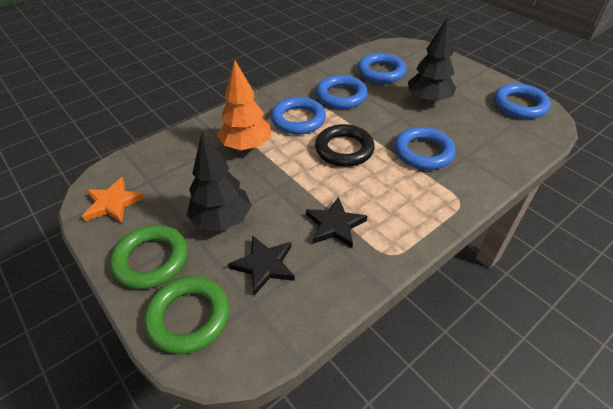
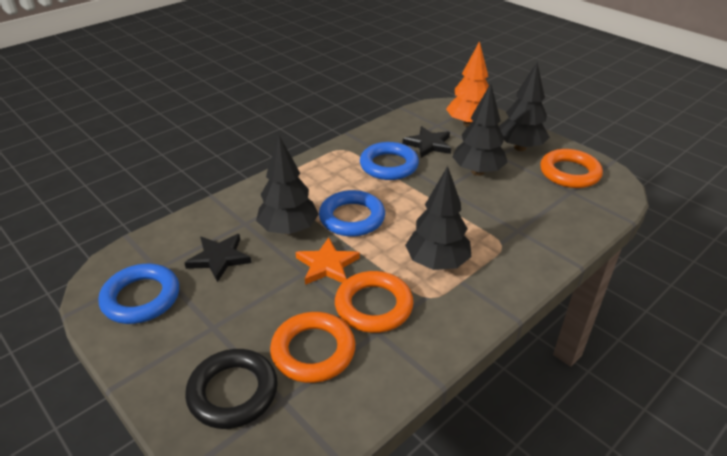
black tree: 2 -> 4
blue ring: 5 -> 3
green ring: 2 -> 0
orange ring: 0 -> 3

